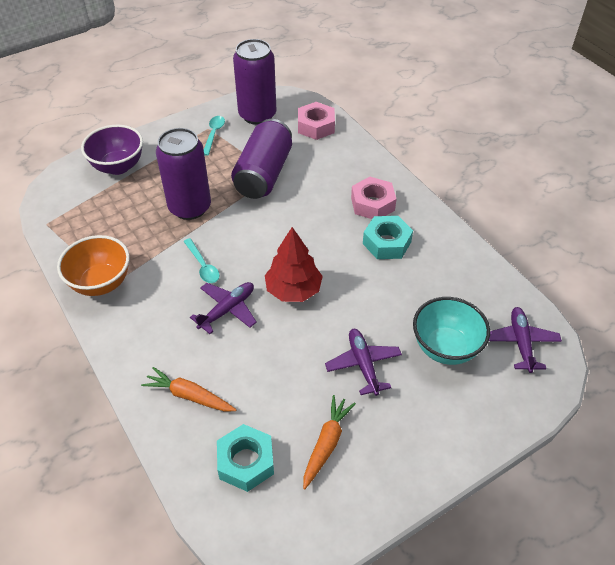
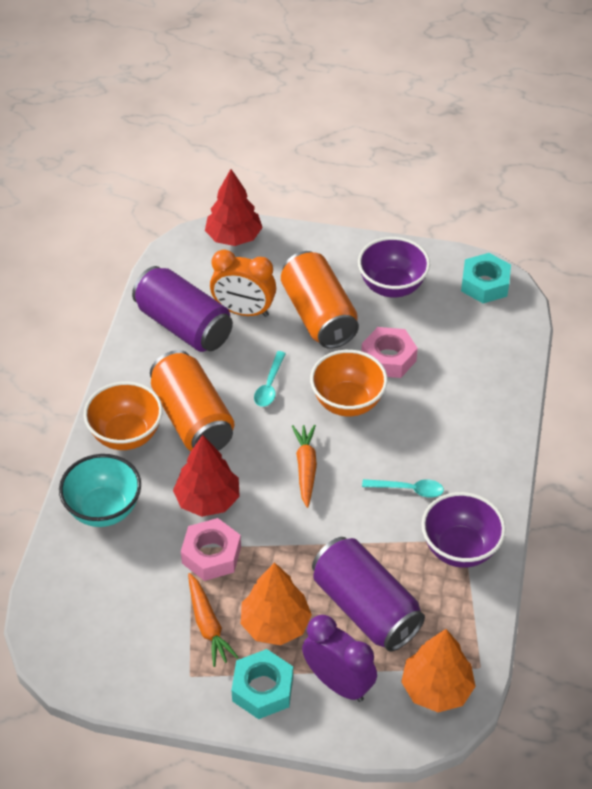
orange bowl: 1 -> 2
orange can: 0 -> 2
orange clock: 0 -> 1
orange tree: 0 -> 2
purple bowl: 1 -> 2
purple can: 3 -> 2
purple clock: 0 -> 1
purple plane: 3 -> 0
red tree: 1 -> 2

